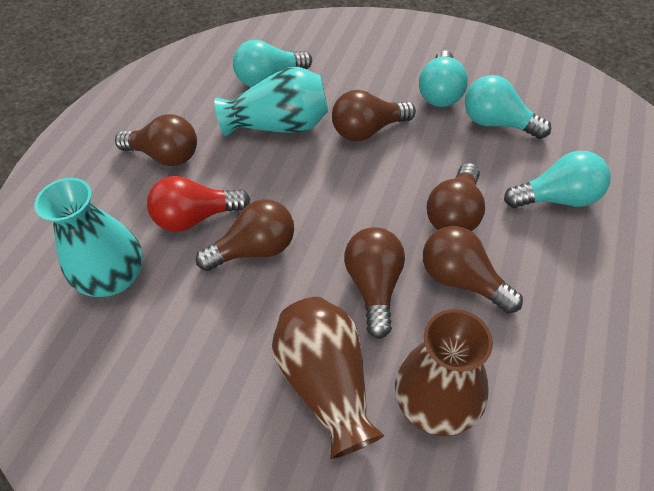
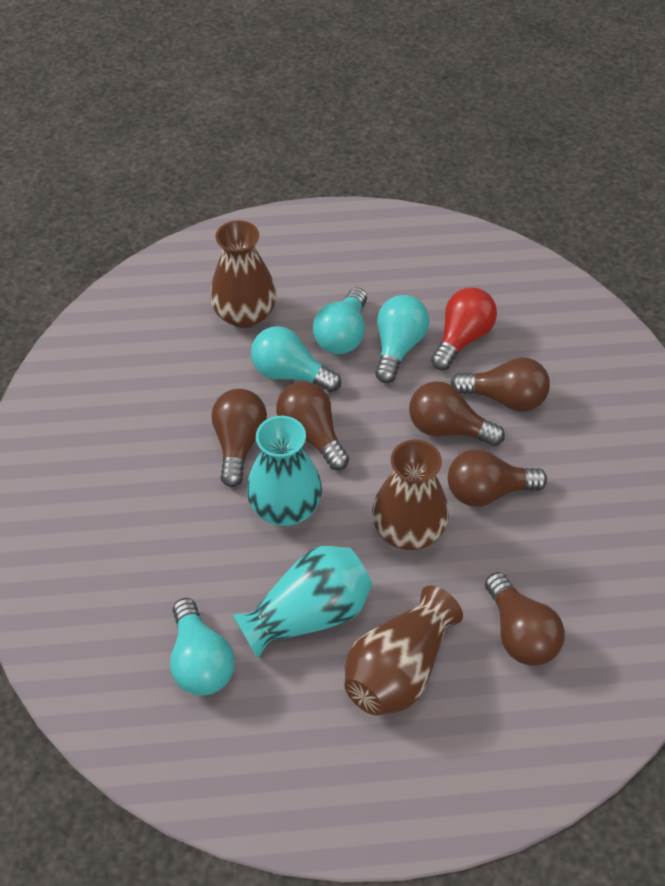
brown vase: 2 -> 3

